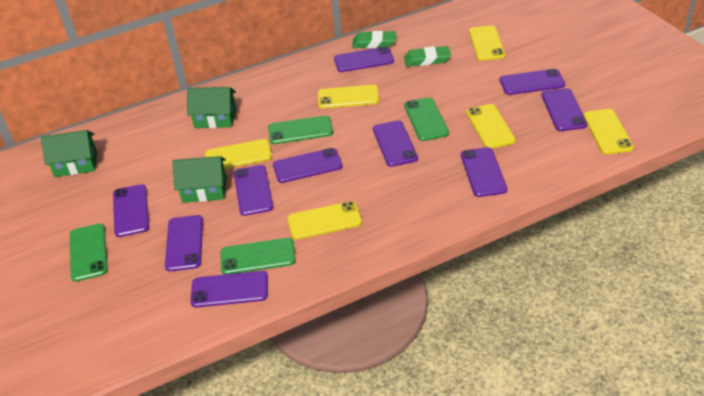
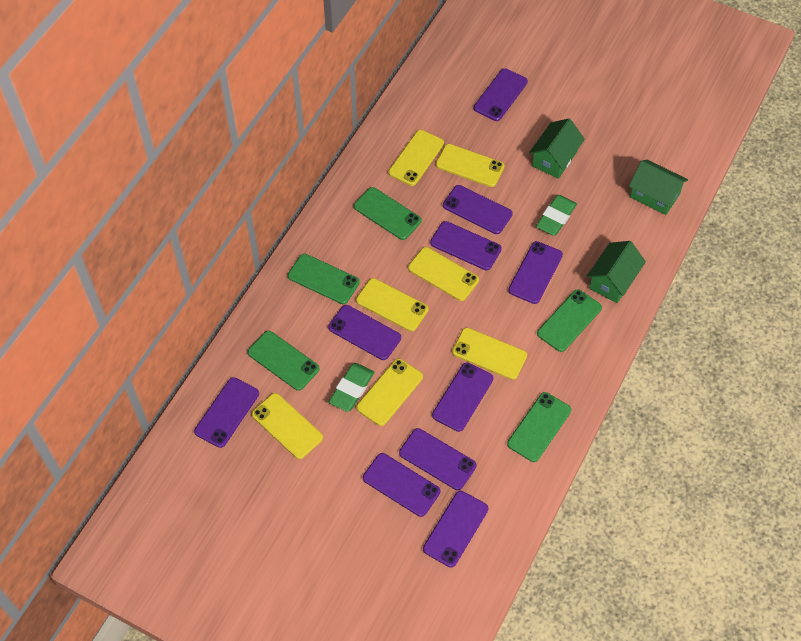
green phone: 4 -> 5
yellow phone: 6 -> 7

